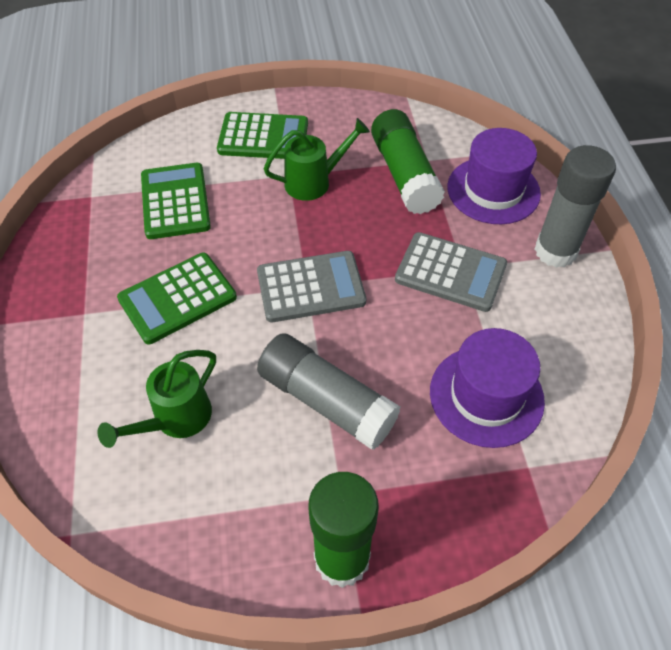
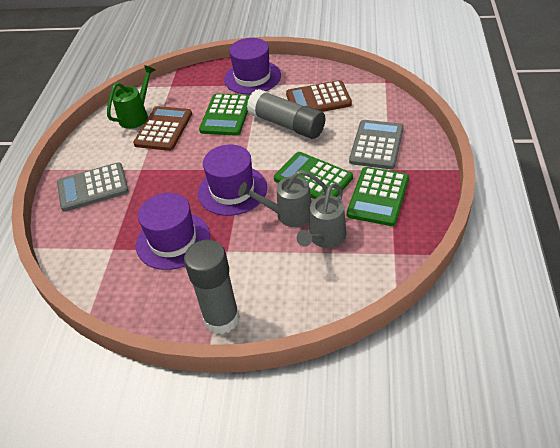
brown calculator: 0 -> 2
green glue stick: 2 -> 0
green watering can: 2 -> 1
grey watering can: 0 -> 2
purple hat: 2 -> 3

